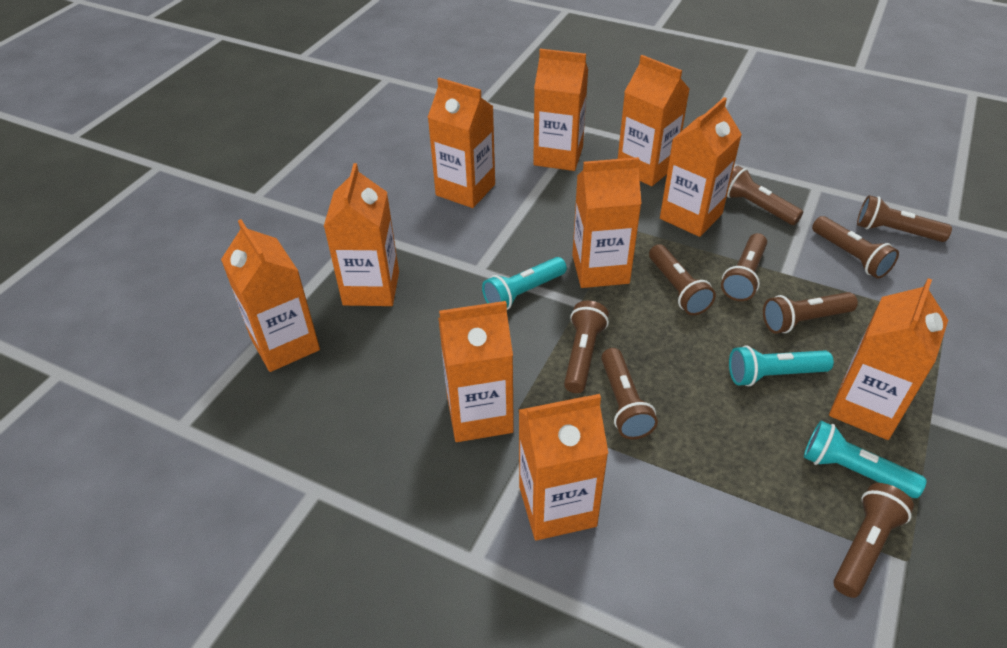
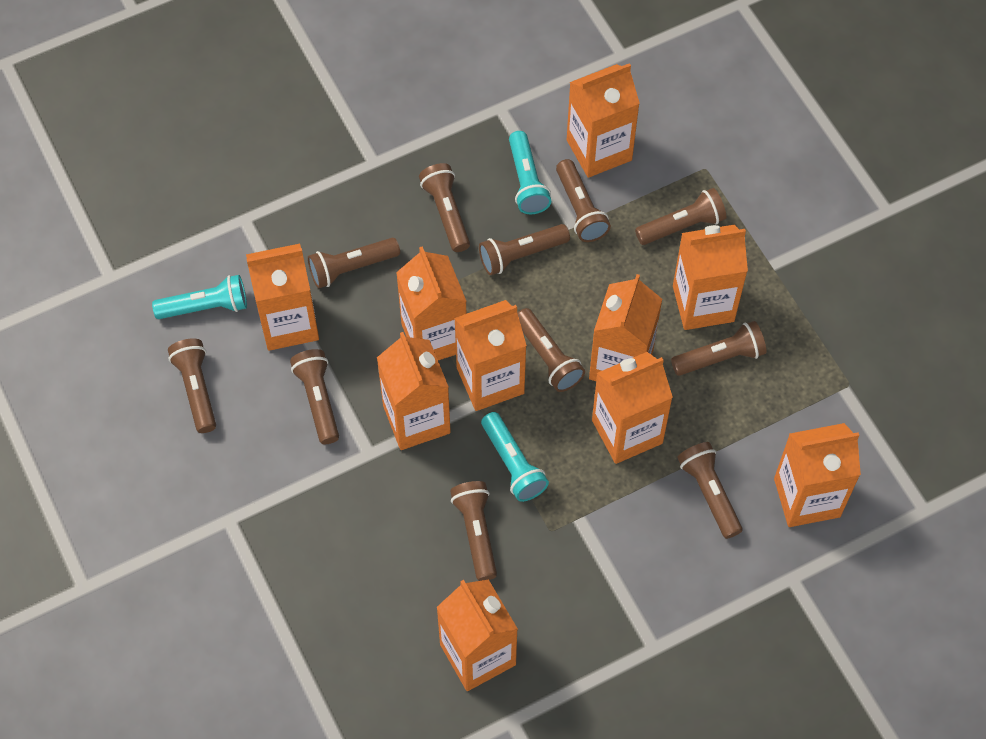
brown flashlight: 9 -> 11

